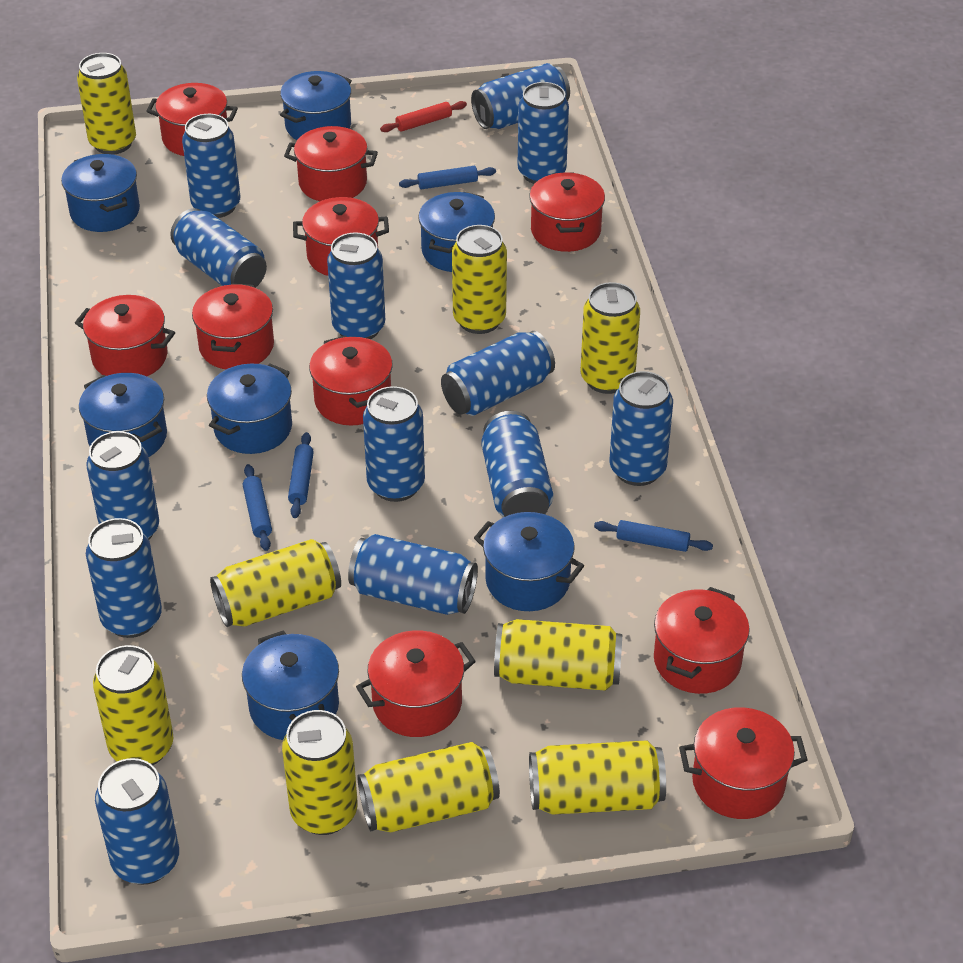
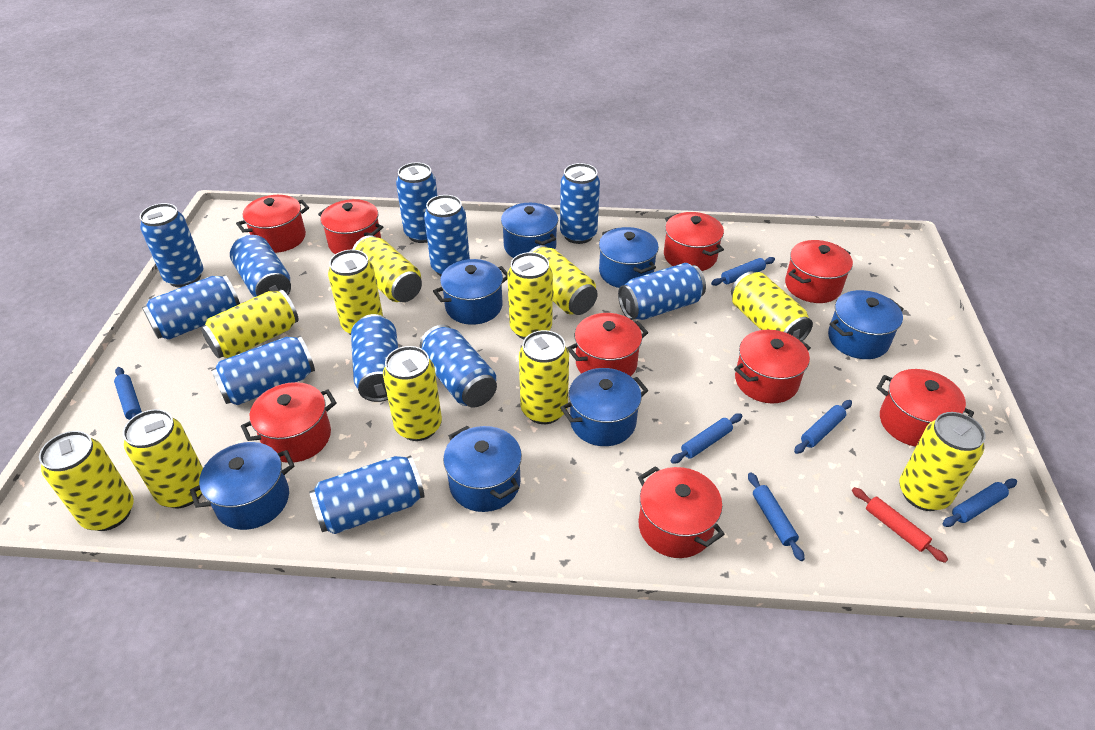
blue can: 13 -> 11
blue rolling pin: 4 -> 6
red pot: 10 -> 9
yellow can: 9 -> 11

